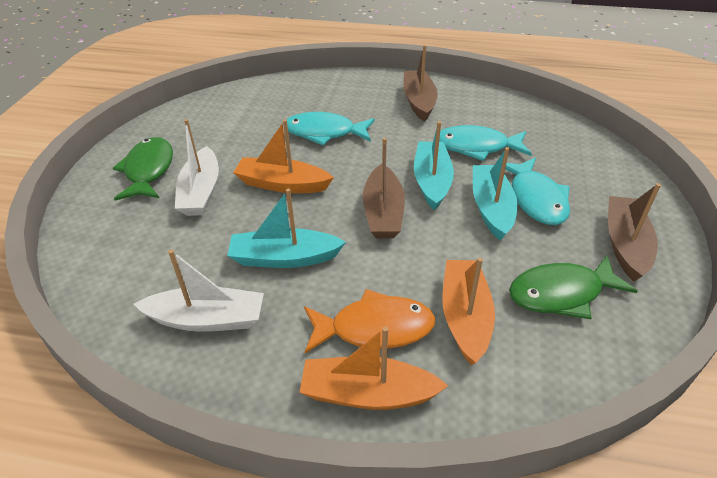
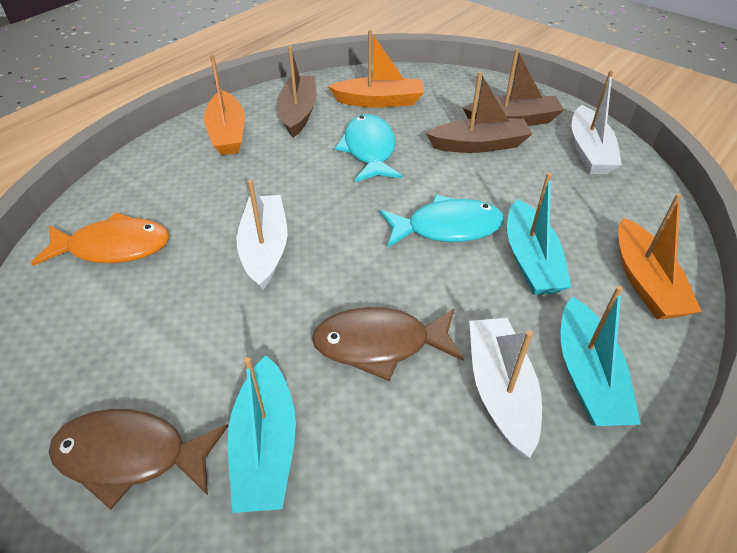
brown fish: 0 -> 2
green fish: 2 -> 0
turquoise fish: 3 -> 2
white boat: 2 -> 3

